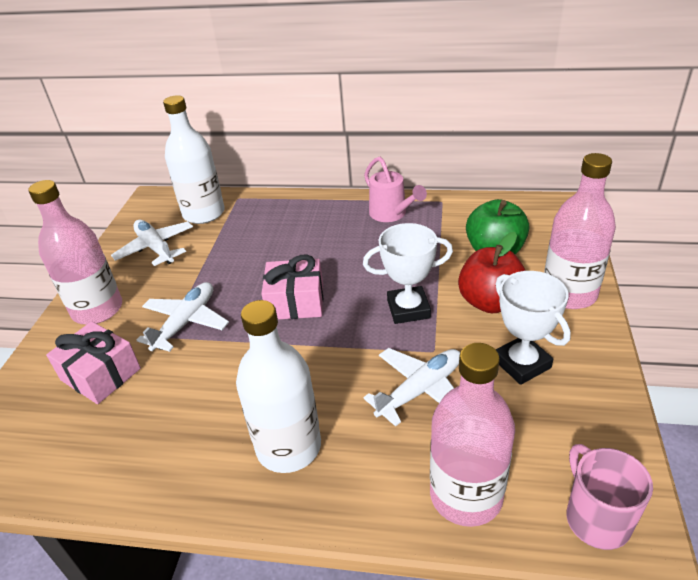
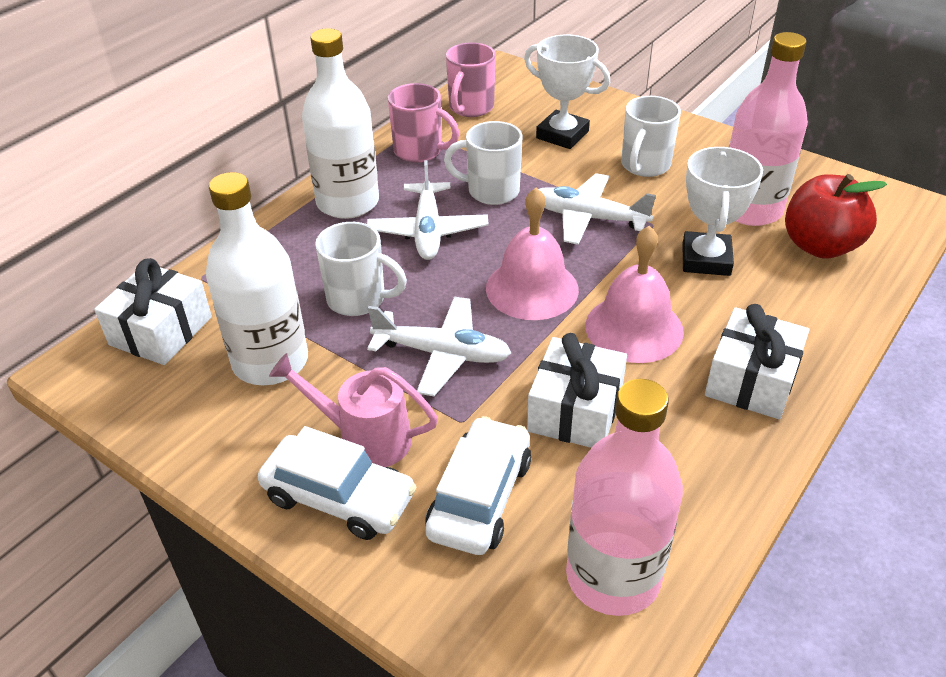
green apple: 1 -> 0
pink bell: 0 -> 2
pink bottle: 3 -> 2
pink gift: 2 -> 0
pink mug: 1 -> 2
white car: 0 -> 2
white gift: 0 -> 3
white mug: 0 -> 3

